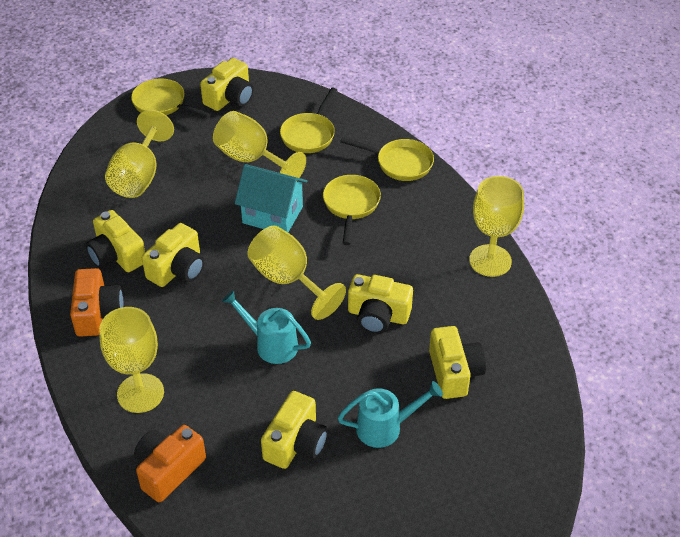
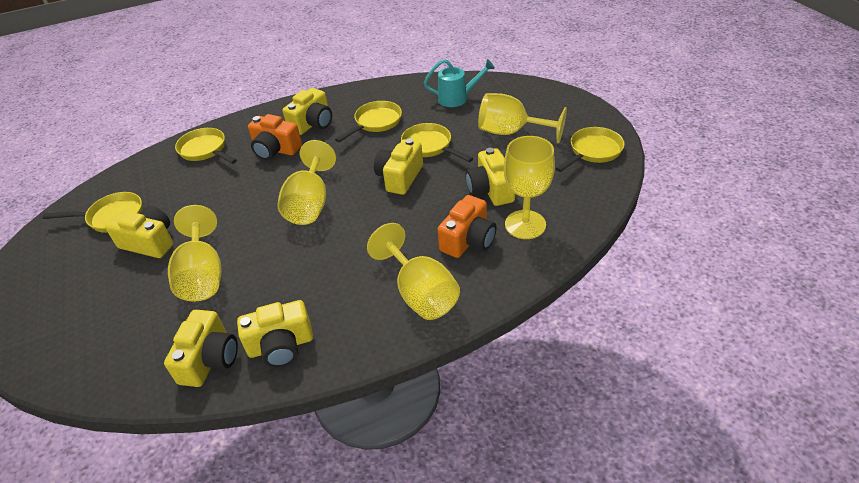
turquoise house: 1 -> 0
turquoise watering can: 2 -> 1
yellow pan: 4 -> 5

